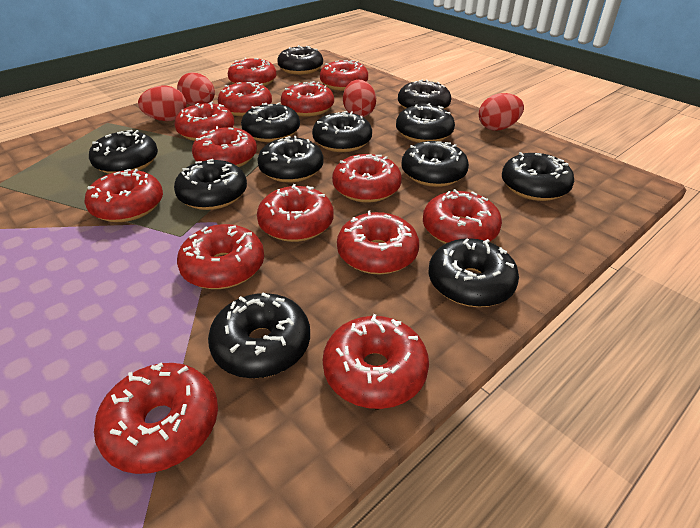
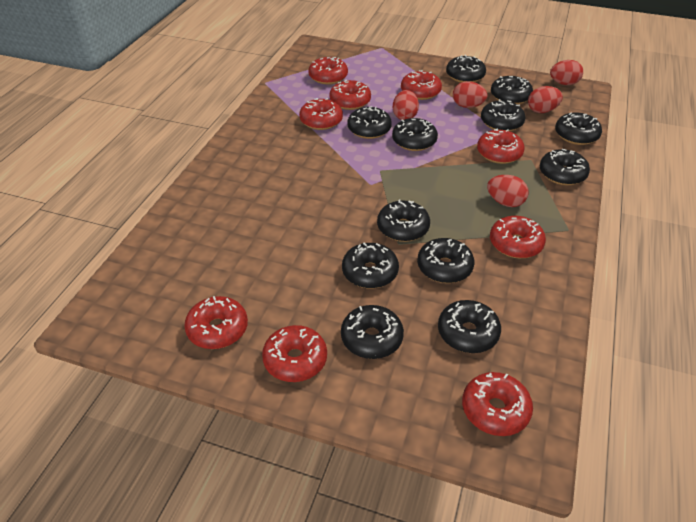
red donut: 14 -> 9
red egg: 4 -> 5

